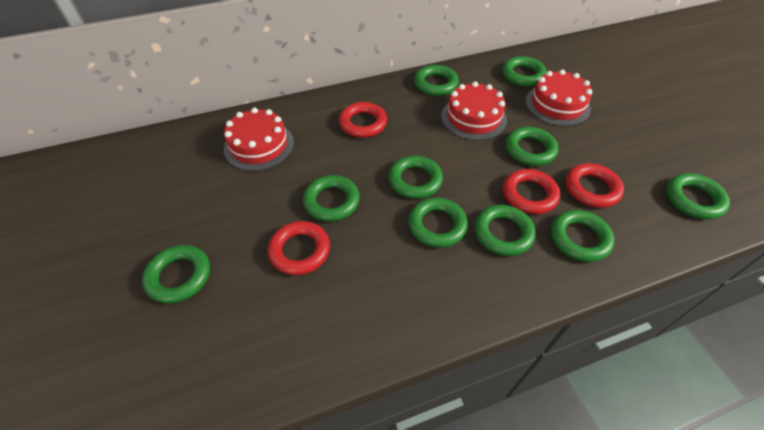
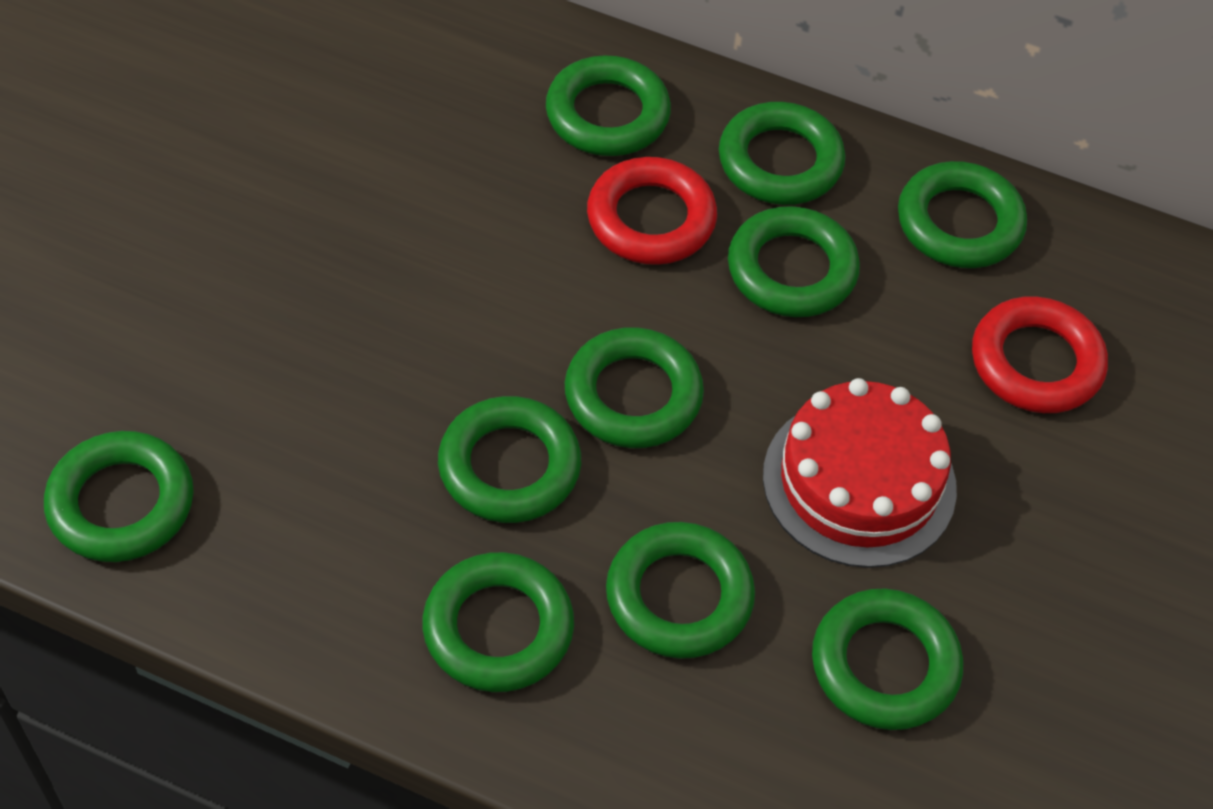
red cake: 3 -> 1
red ring: 4 -> 2

